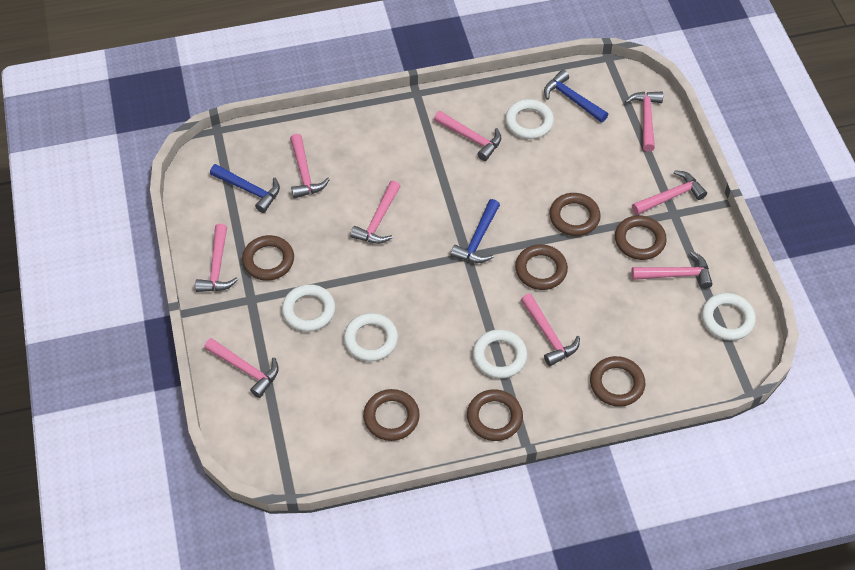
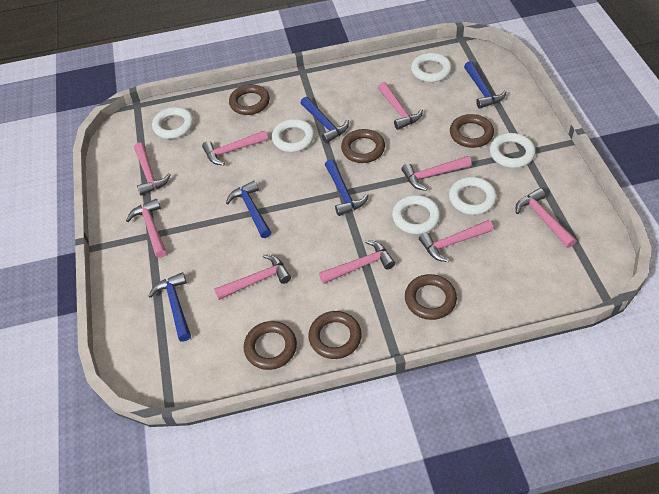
blue hammer: 3 -> 5
brown ring: 7 -> 6
white ring: 5 -> 6

